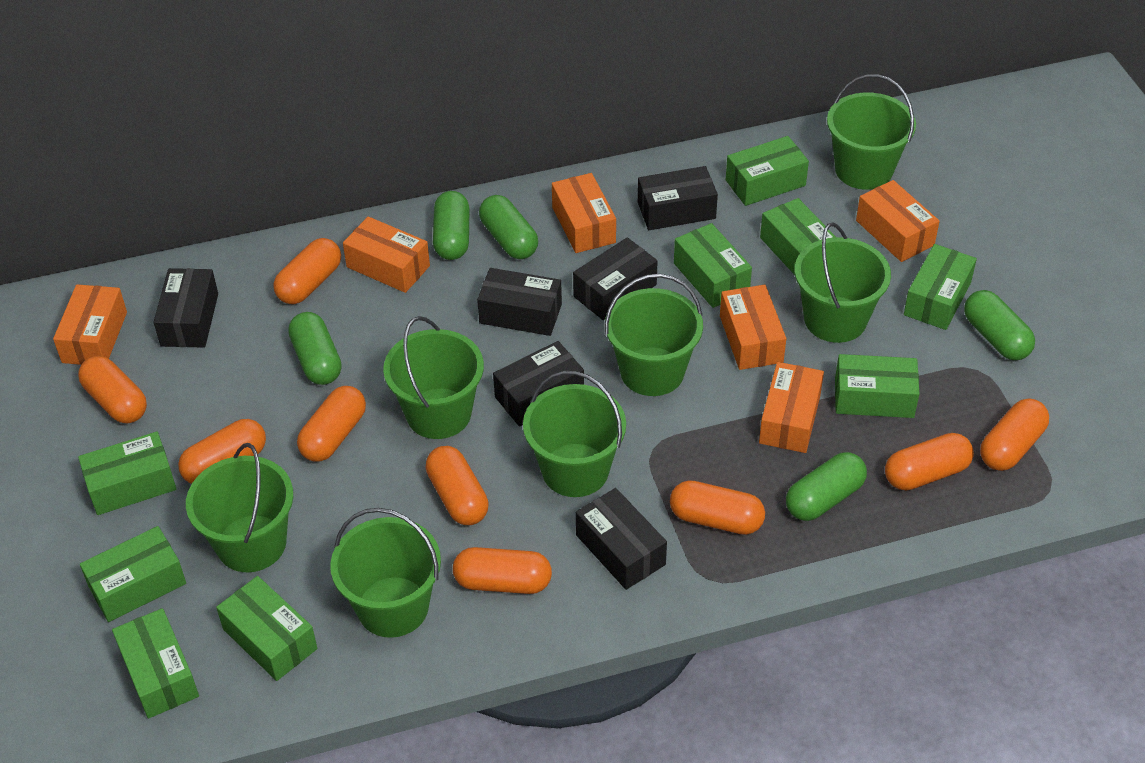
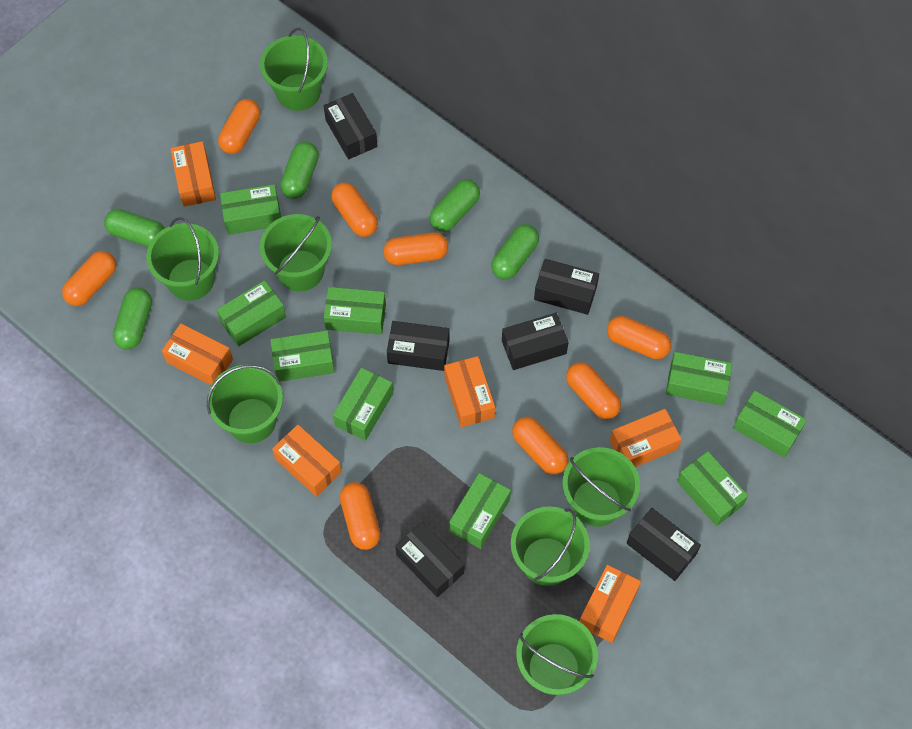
orange capsule: 9 -> 8

